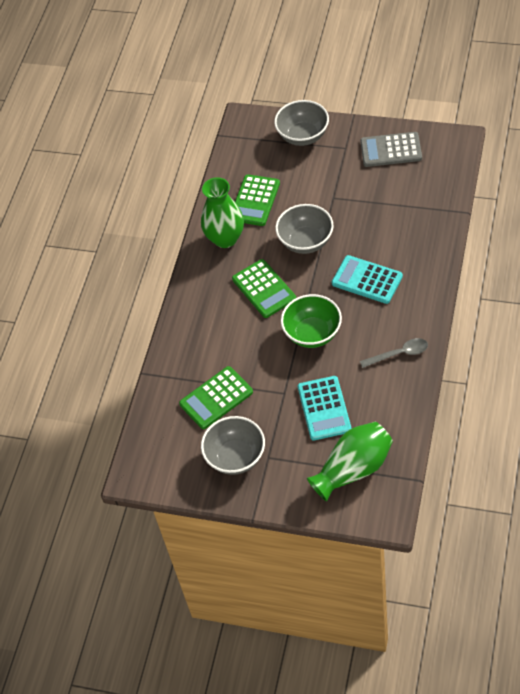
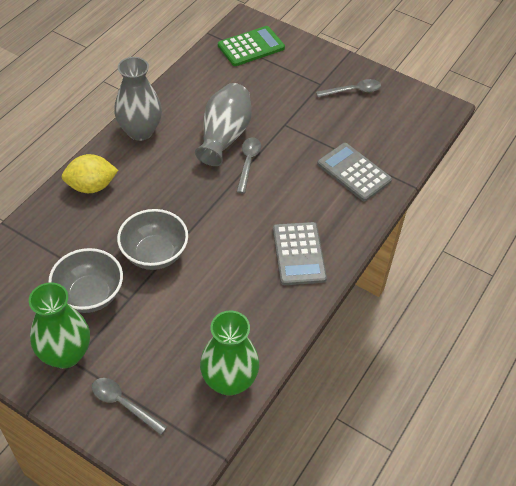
green bowl: 1 -> 0
green calculator: 3 -> 1
grey bowl: 3 -> 2
grey calculator: 1 -> 2
grey spoon: 1 -> 3
grey vase: 0 -> 2
turquoise calculator: 2 -> 0
yellow lemon: 0 -> 1

